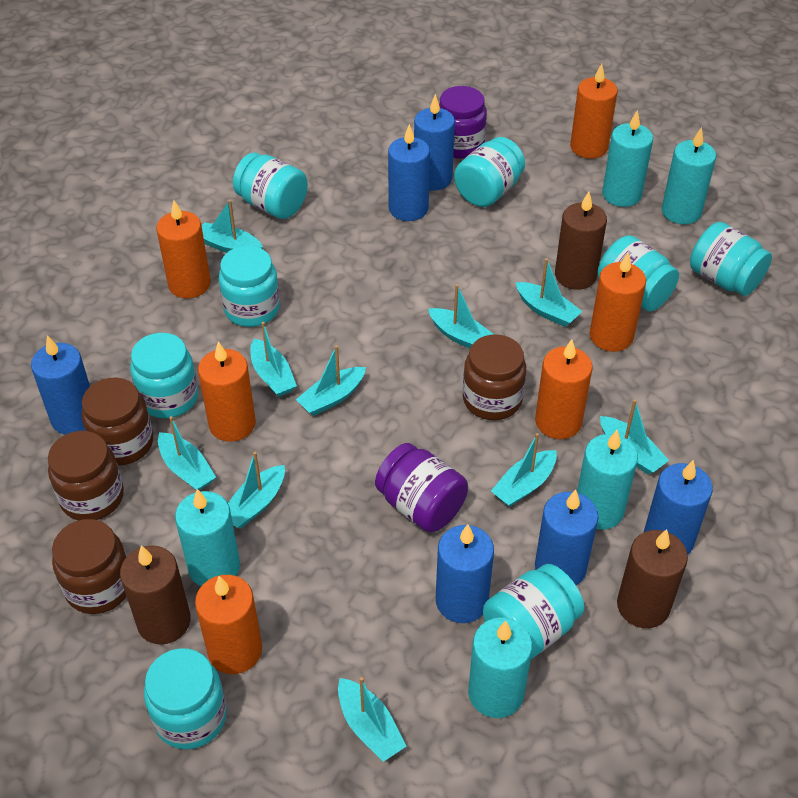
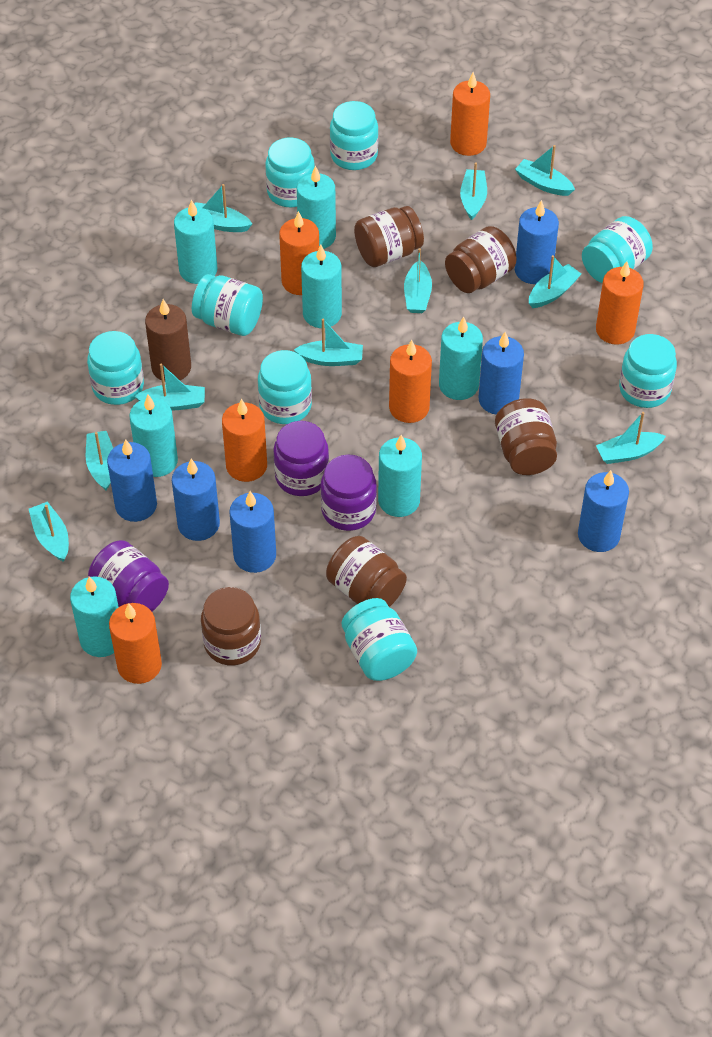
brown candle: 3 -> 1
brown jar: 4 -> 5
purple jar: 2 -> 3
turquoise candle: 5 -> 7

